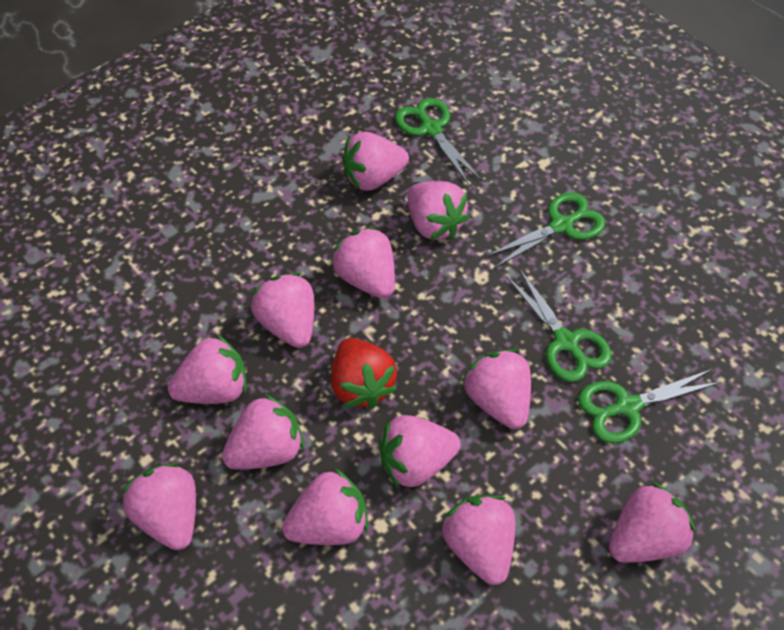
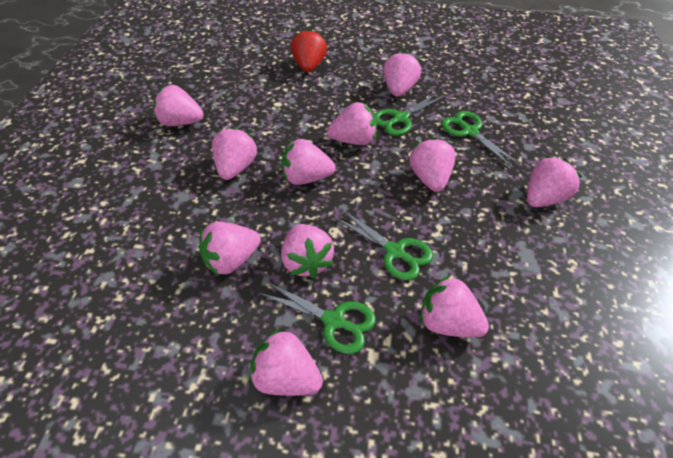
pink strawberry: 12 -> 11

